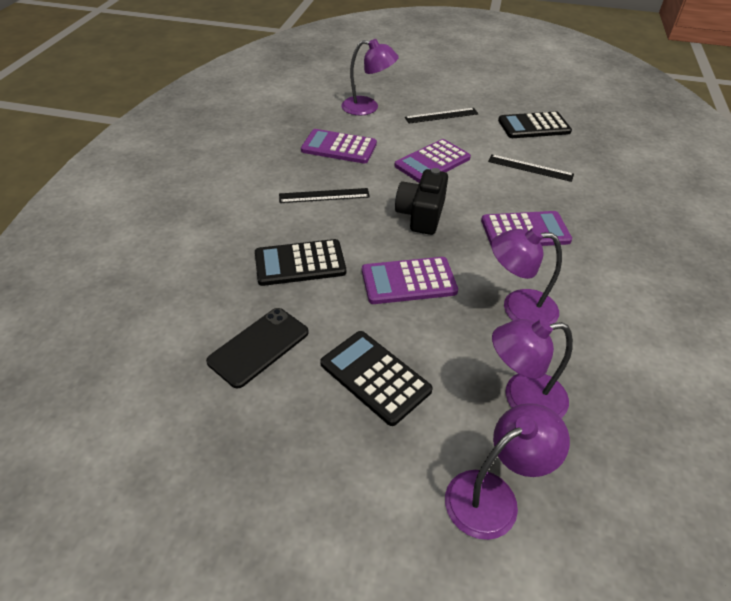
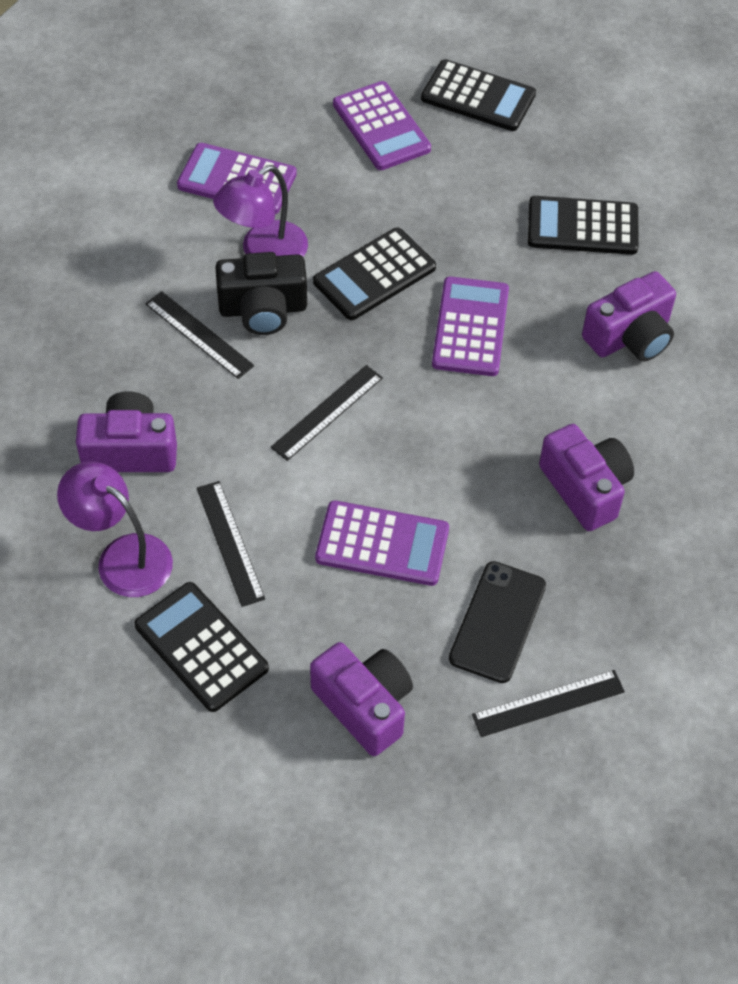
black calculator: 3 -> 4
black ruler: 3 -> 4
purple camera: 0 -> 4
purple lamp: 4 -> 2

